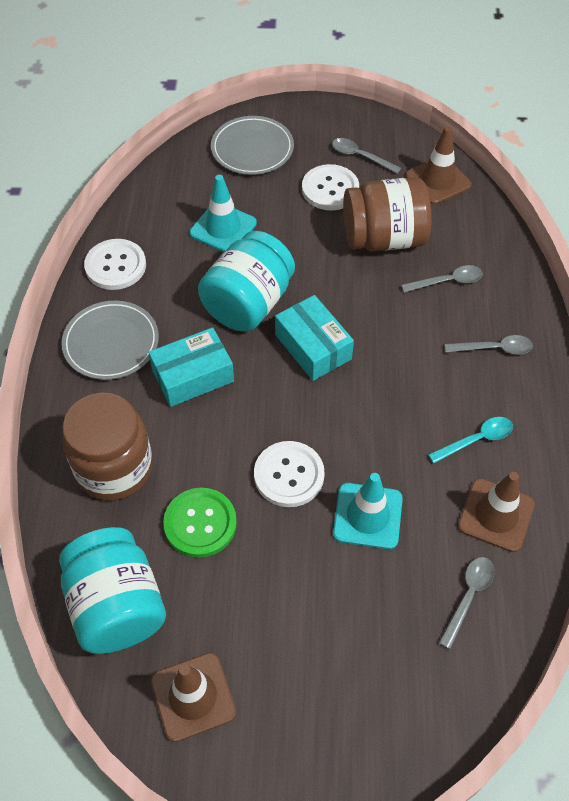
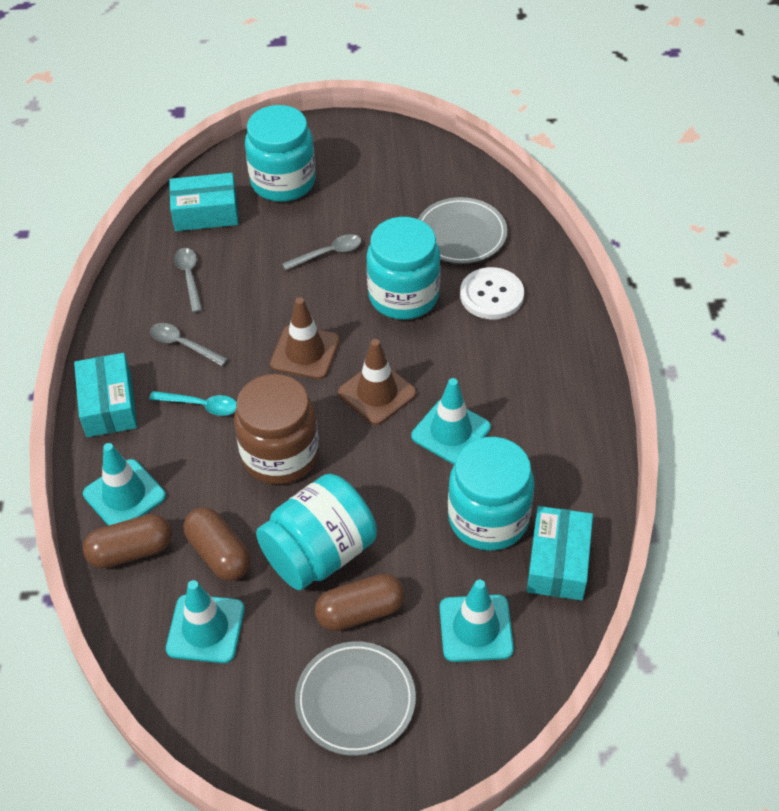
brown capsule: 0 -> 3
brown jar: 2 -> 1
brown traffic cone: 3 -> 2
green button: 1 -> 0
grey spoon: 4 -> 3
turquoise box: 2 -> 3
turquoise jar: 2 -> 4
turquoise traffic cone: 2 -> 4
white button: 3 -> 1

